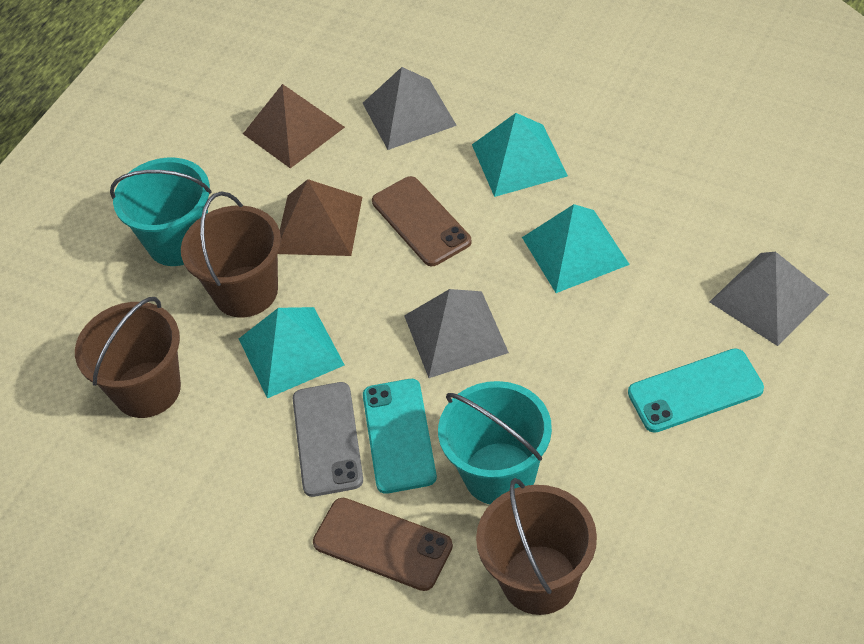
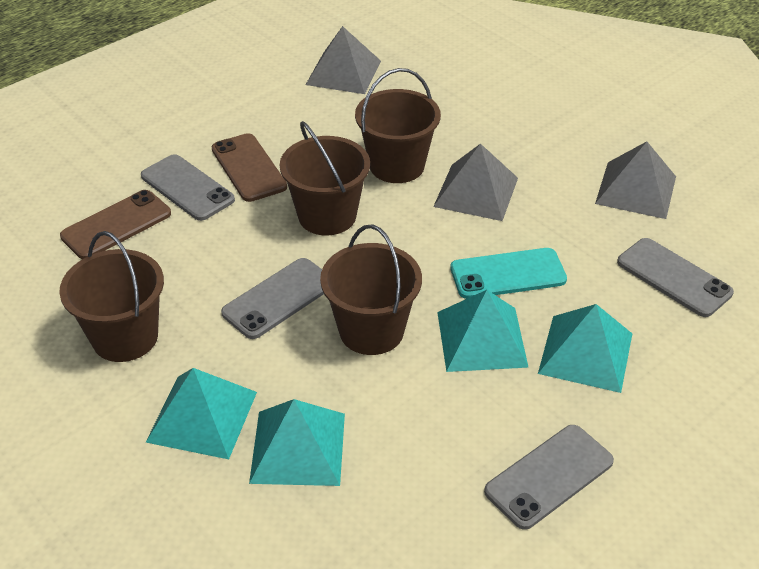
brown bucket: 3 -> 4
brown pyramid: 2 -> 0
grey phone: 1 -> 4
turquoise bucket: 2 -> 0
turquoise phone: 2 -> 1
turquoise pyramid: 3 -> 4

